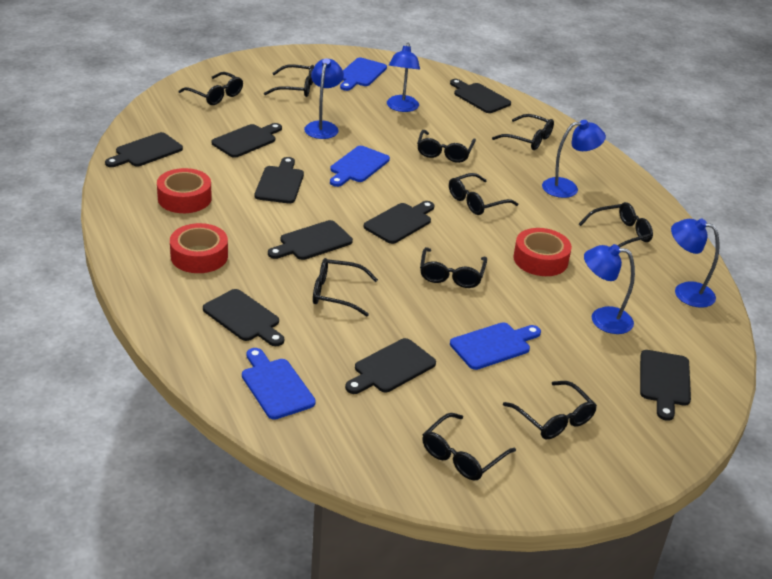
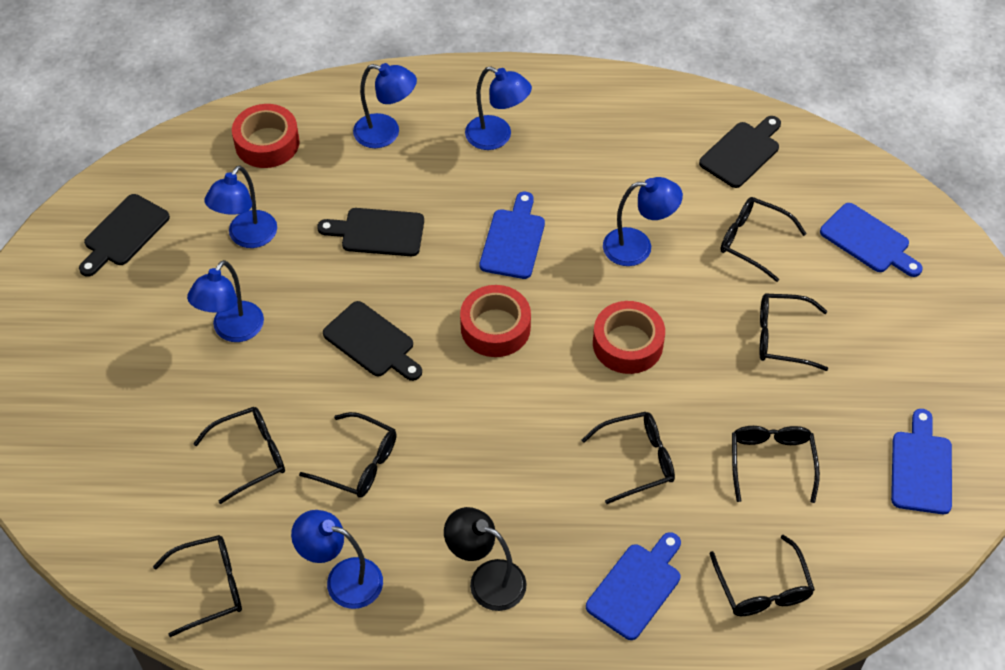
black cutting board: 9 -> 4
black glasses: 10 -> 8
black lamp: 0 -> 1
blue lamp: 5 -> 6

